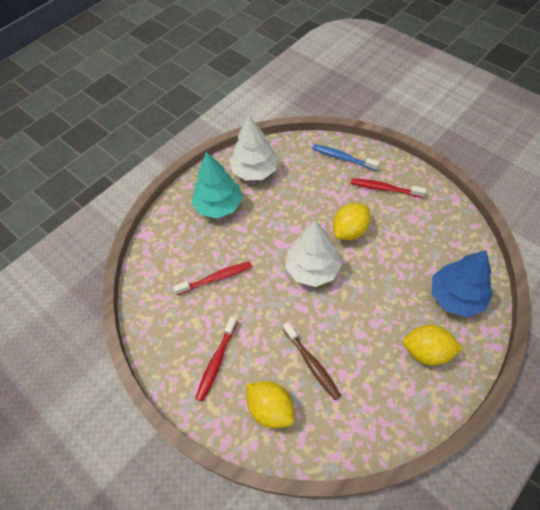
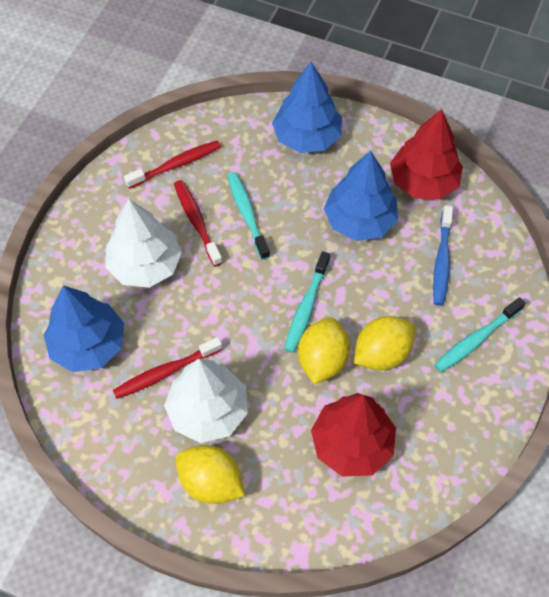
blue tree: 1 -> 3
brown toothbrush: 1 -> 0
red tree: 0 -> 2
turquoise toothbrush: 0 -> 3
turquoise tree: 1 -> 0

